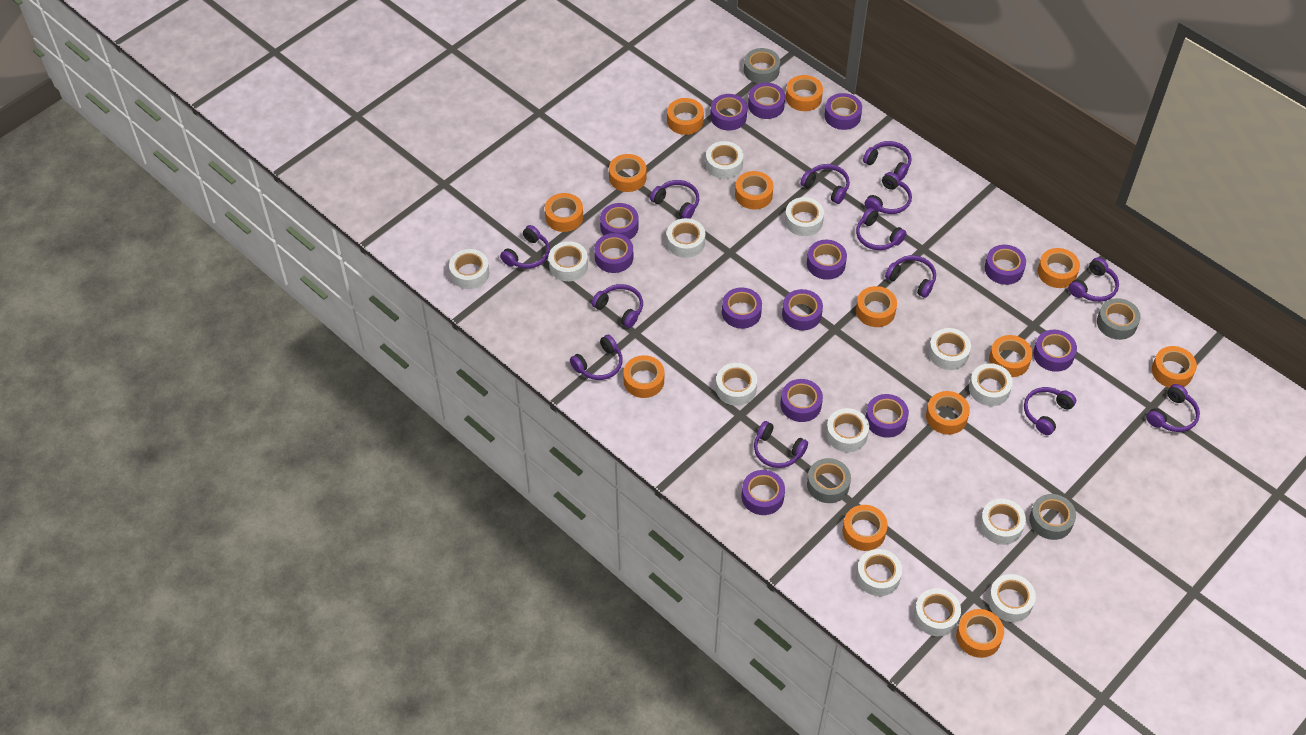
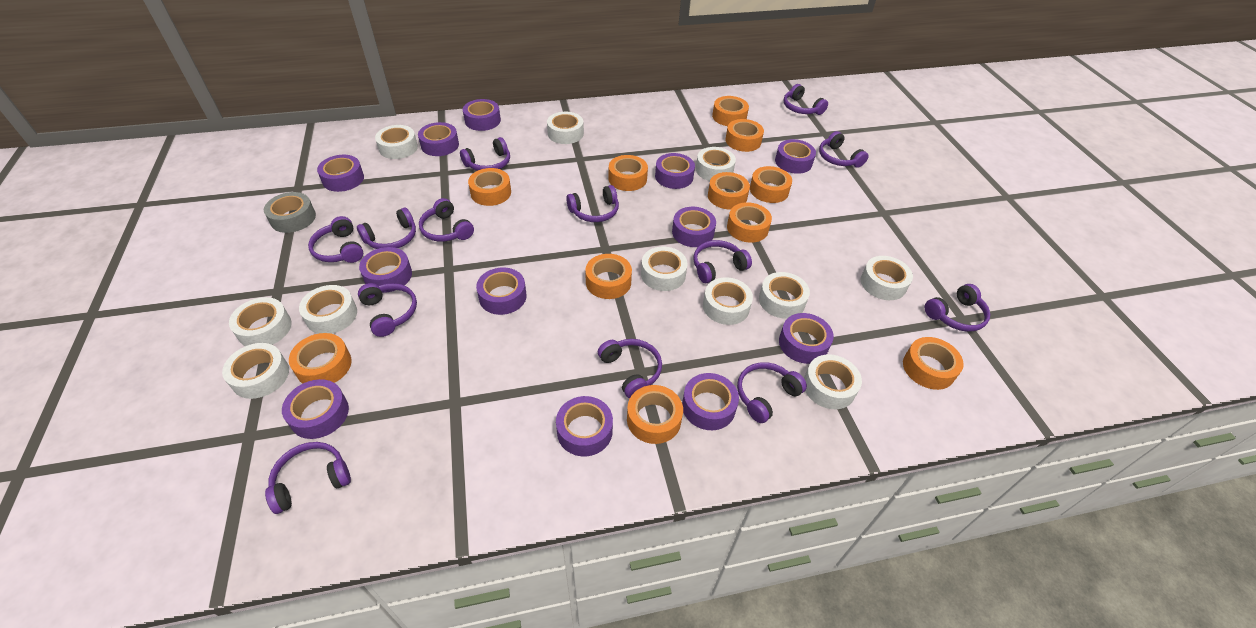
grey tape: 4 -> 1
orange tape: 13 -> 11
purple tape: 13 -> 12
white tape: 13 -> 11

